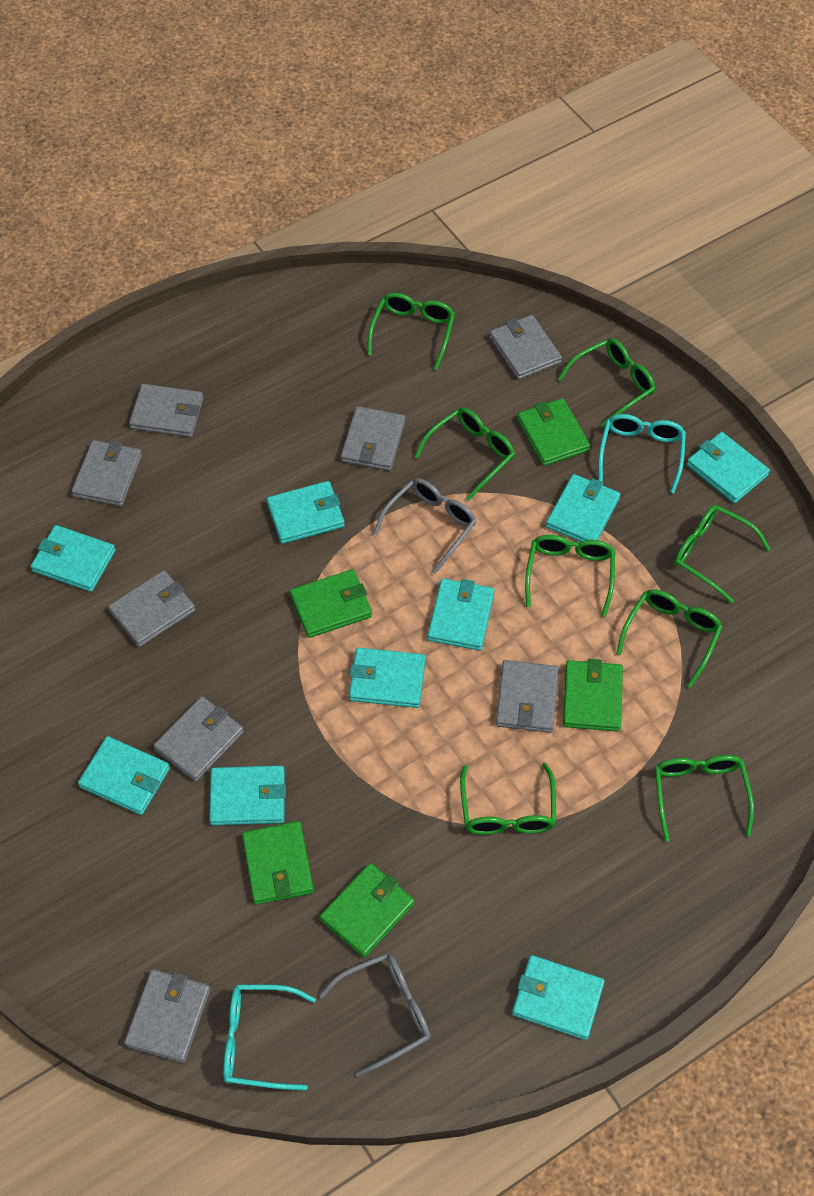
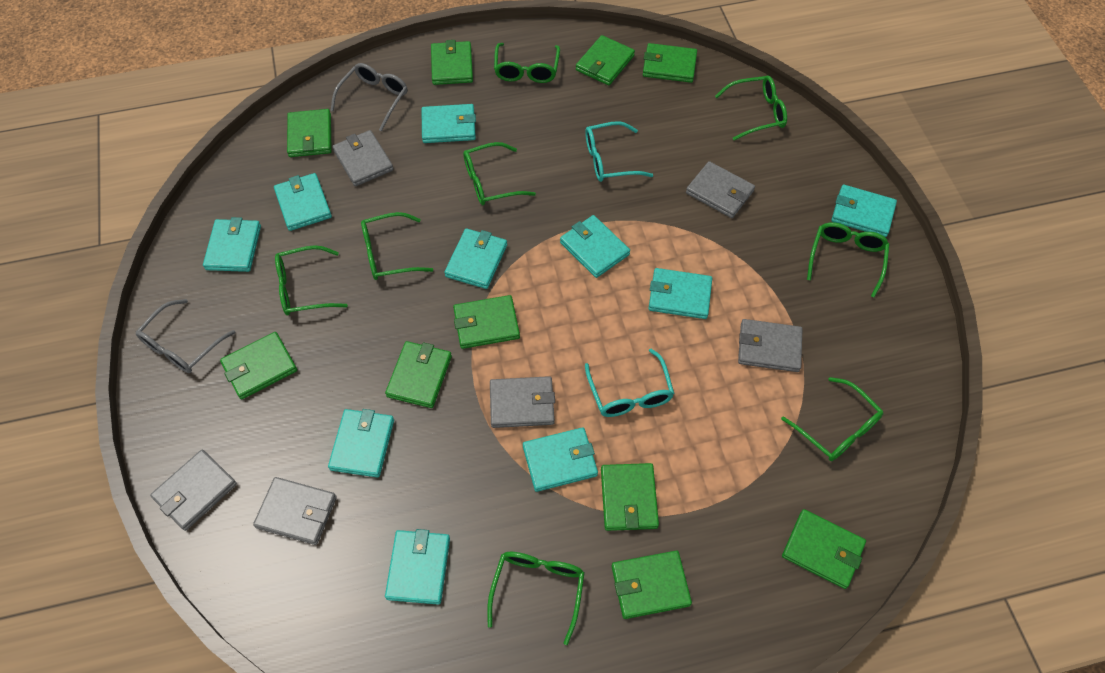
green wallet: 5 -> 10
grey wallet: 8 -> 6
turquoise wallet: 9 -> 10

